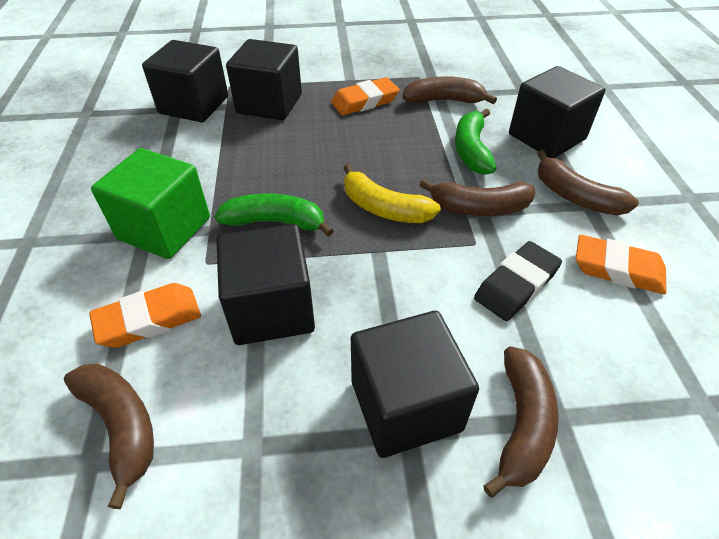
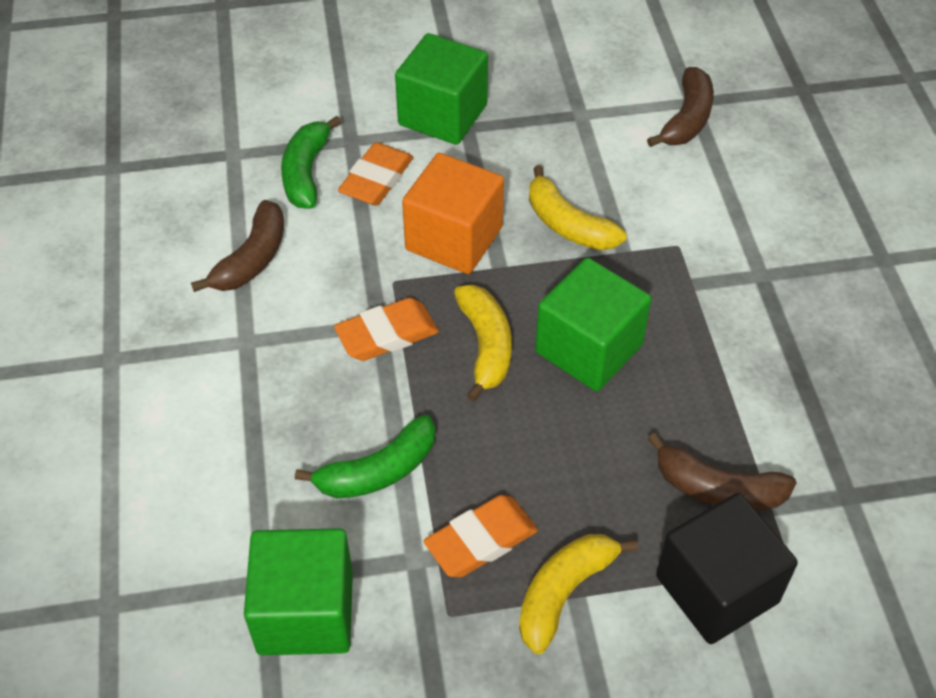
black cube: 5 -> 1
black eraser: 1 -> 0
brown banana: 5 -> 3
green cube: 1 -> 3
orange cube: 0 -> 1
yellow banana: 1 -> 3

